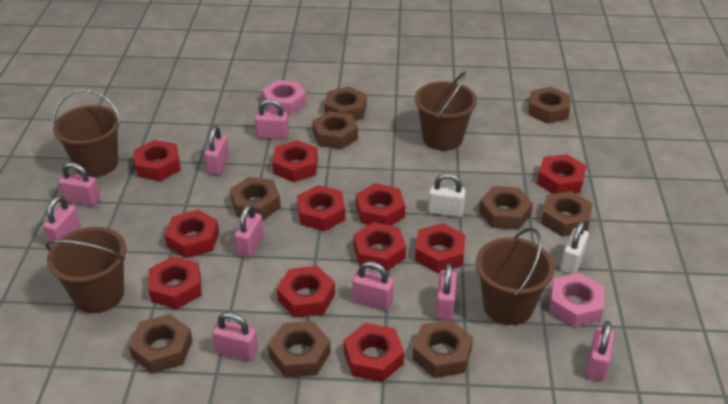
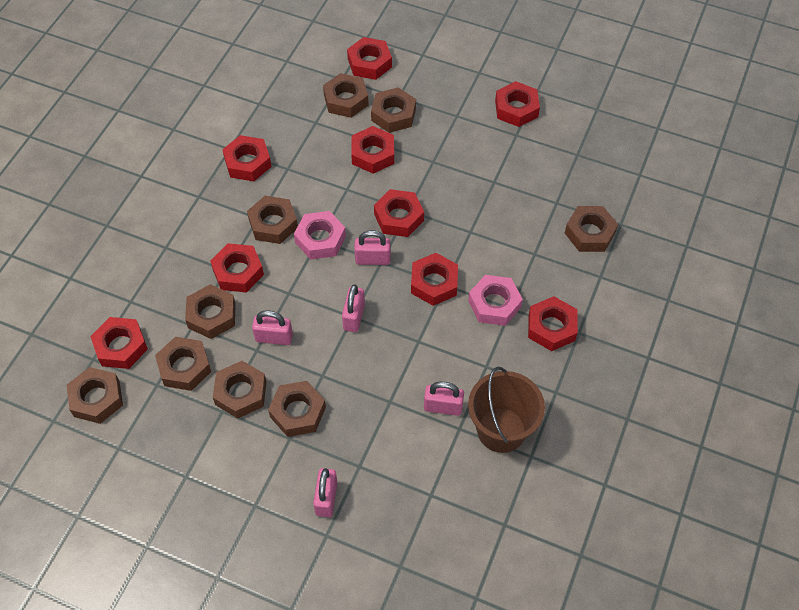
brown bucket: 4 -> 1
pink padlock: 9 -> 5
red nut: 11 -> 9
white padlock: 2 -> 0

